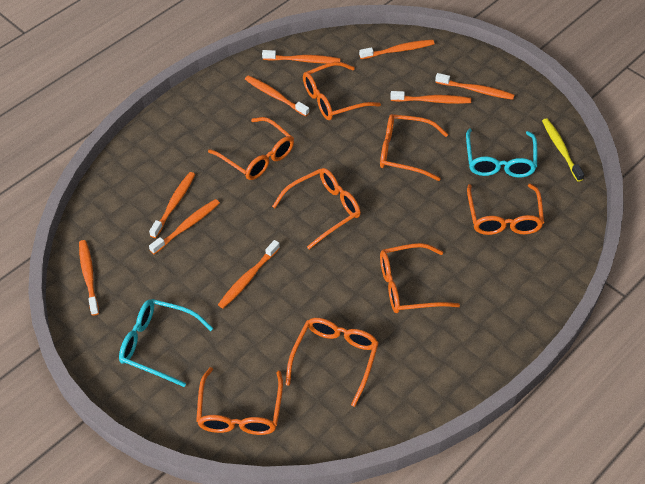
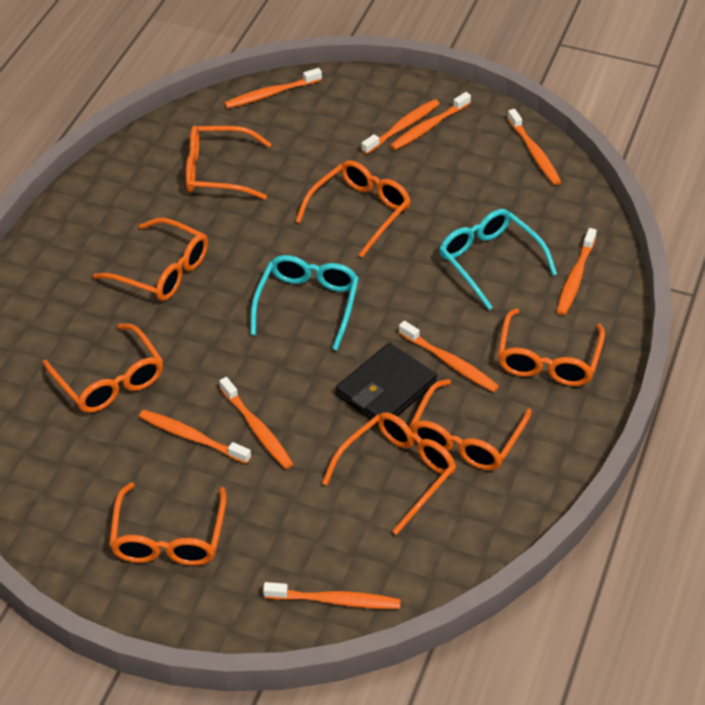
black wallet: 0 -> 1
yellow toothbrush: 1 -> 0

